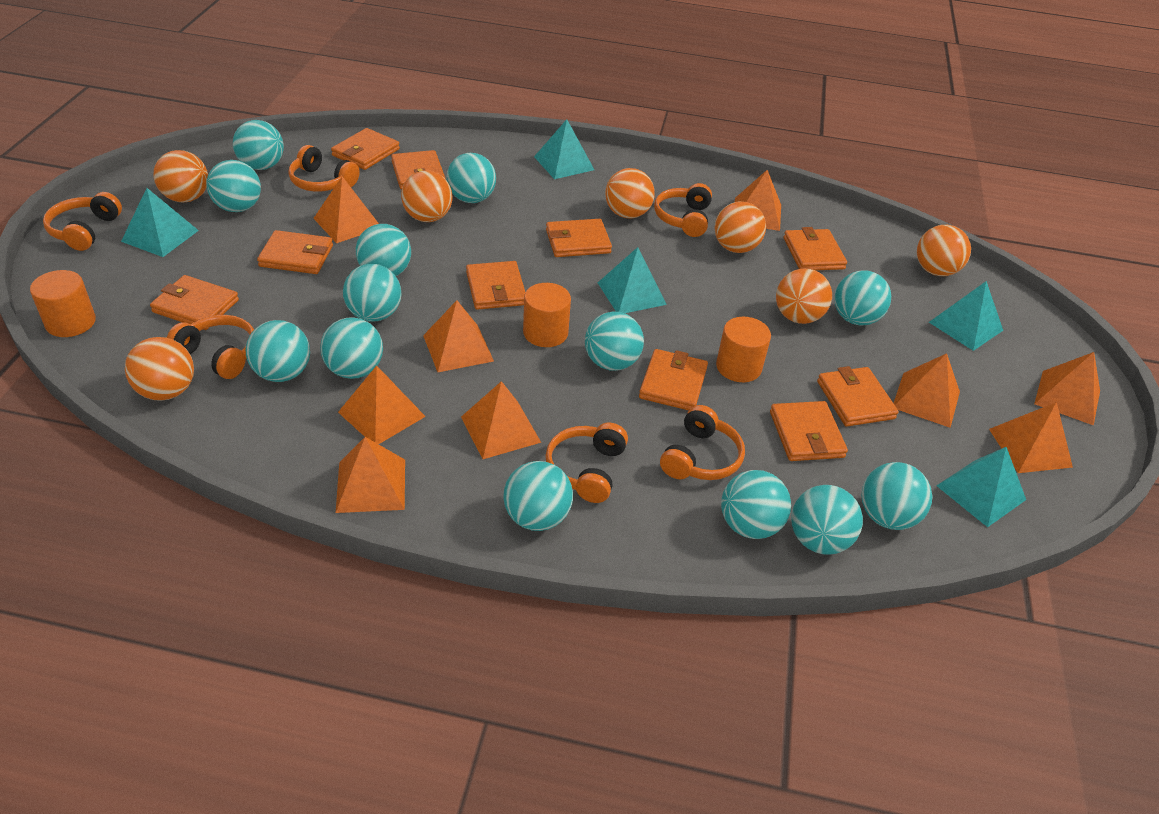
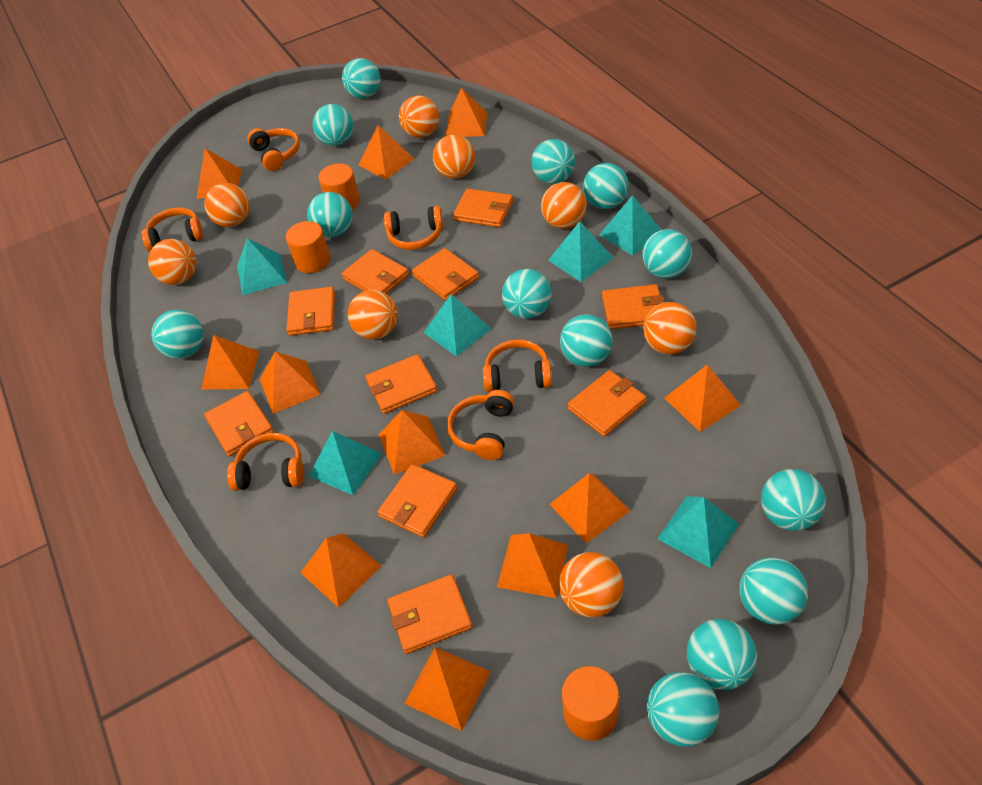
orange ball: 7 -> 8
orange pyramid: 9 -> 11
turquoise pyramid: 5 -> 6

